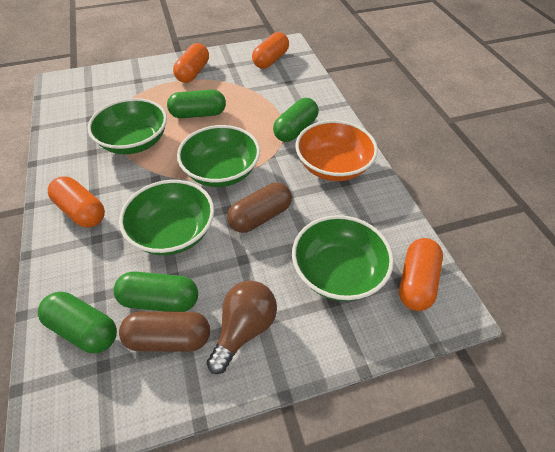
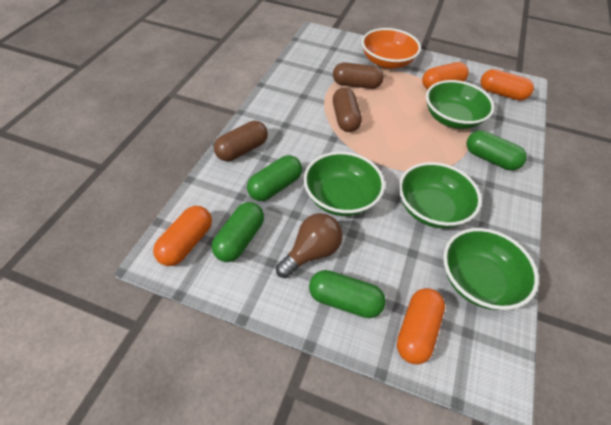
brown capsule: 2 -> 3

